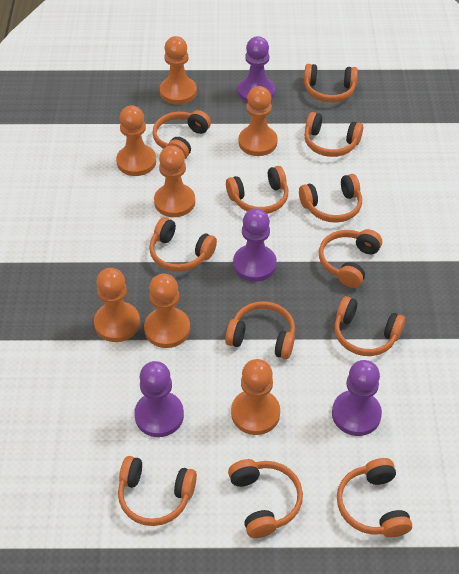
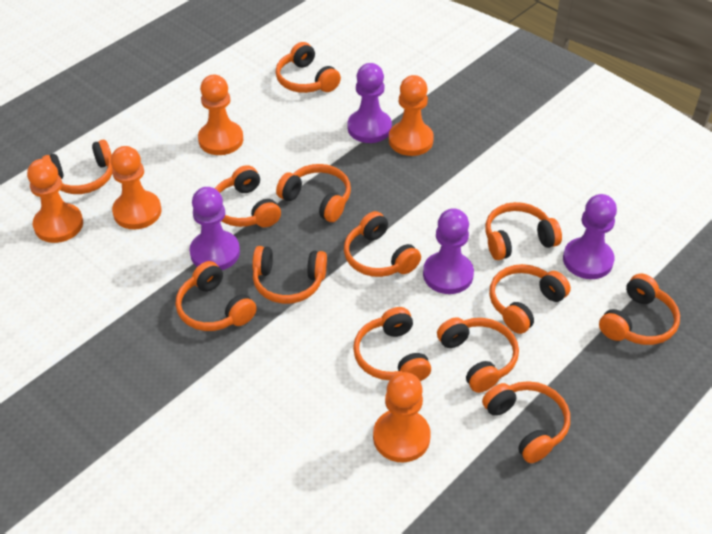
orange headphones: 12 -> 13
orange pawn: 7 -> 5

